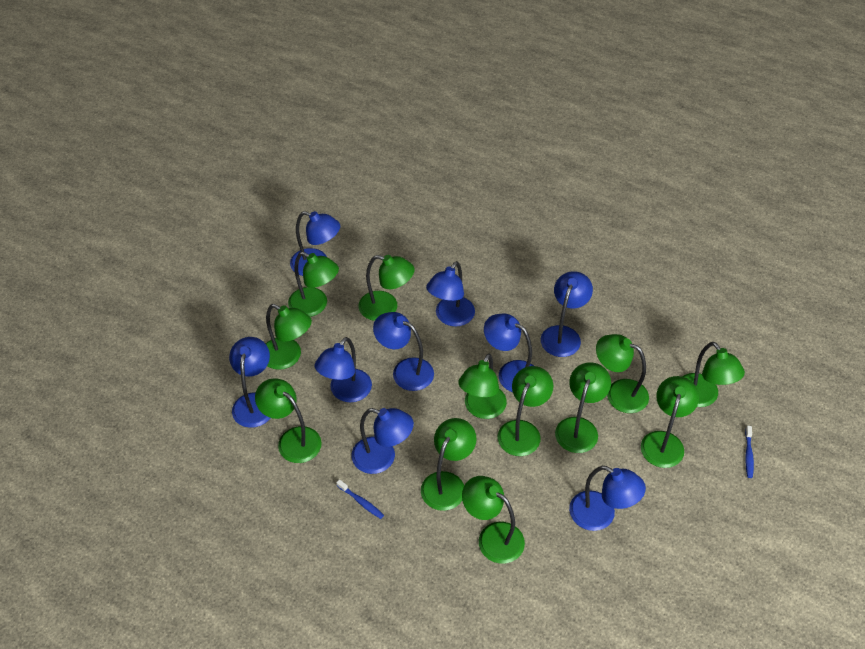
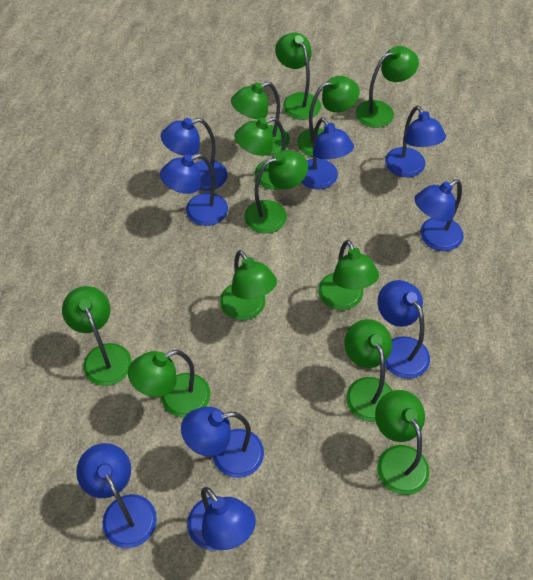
blue toothbrush: 2 -> 0

